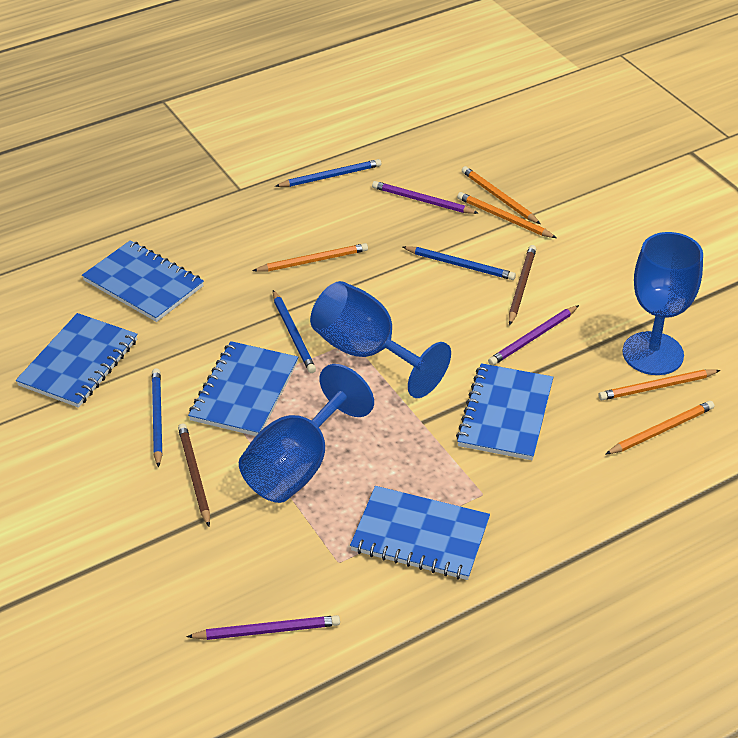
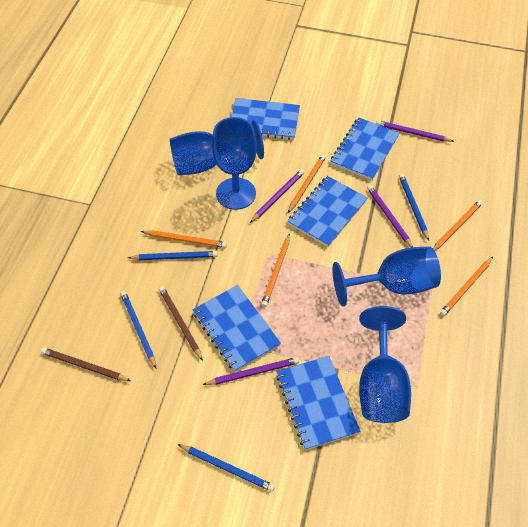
blue goblet: 3 -> 4
purple pencil: 3 -> 4

